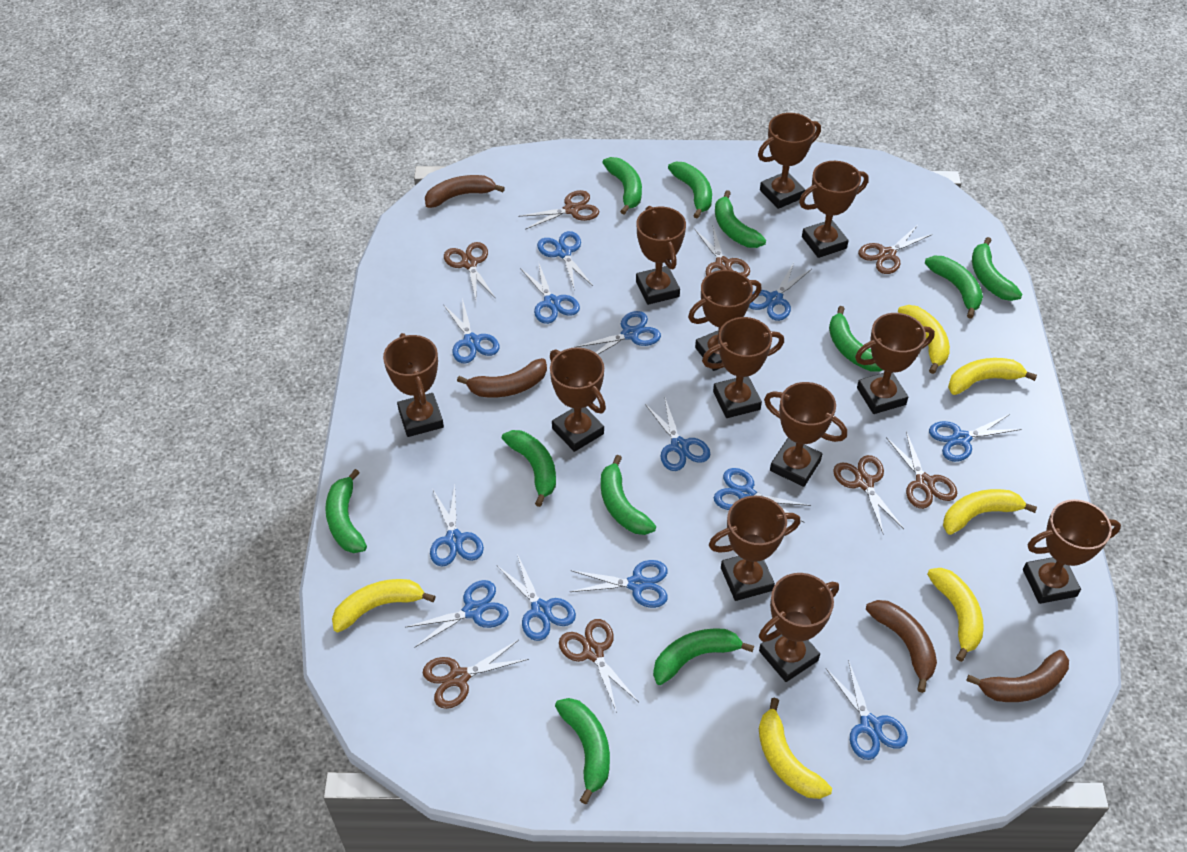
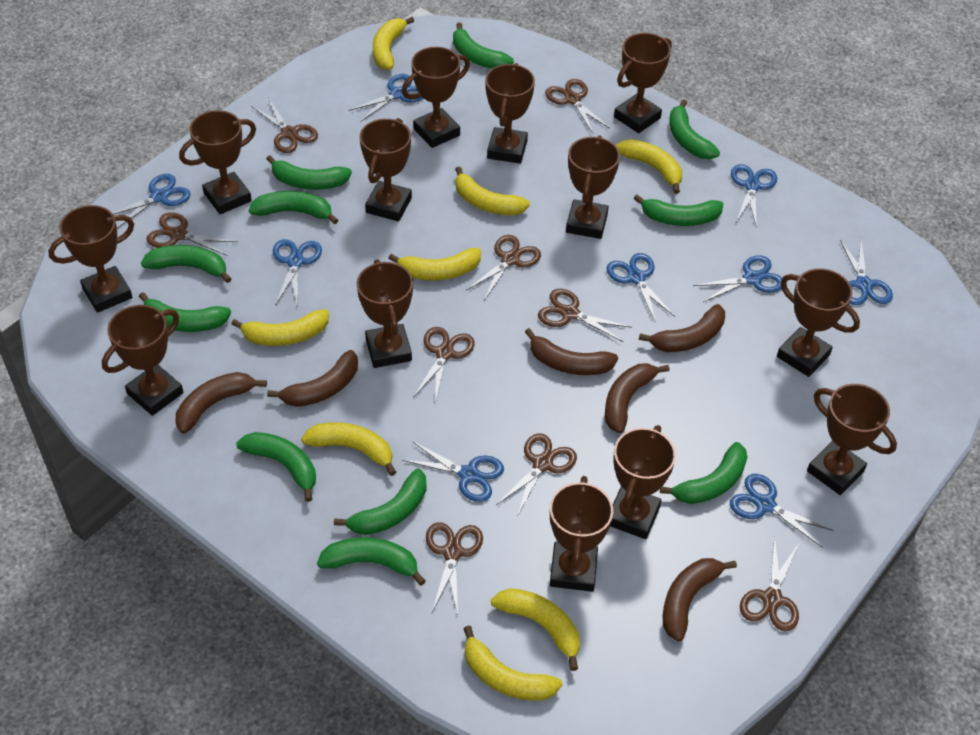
blue scissors: 13 -> 9
brown banana: 4 -> 6
brown scissors: 8 -> 9
brown trophy: 12 -> 13
yellow banana: 6 -> 8

